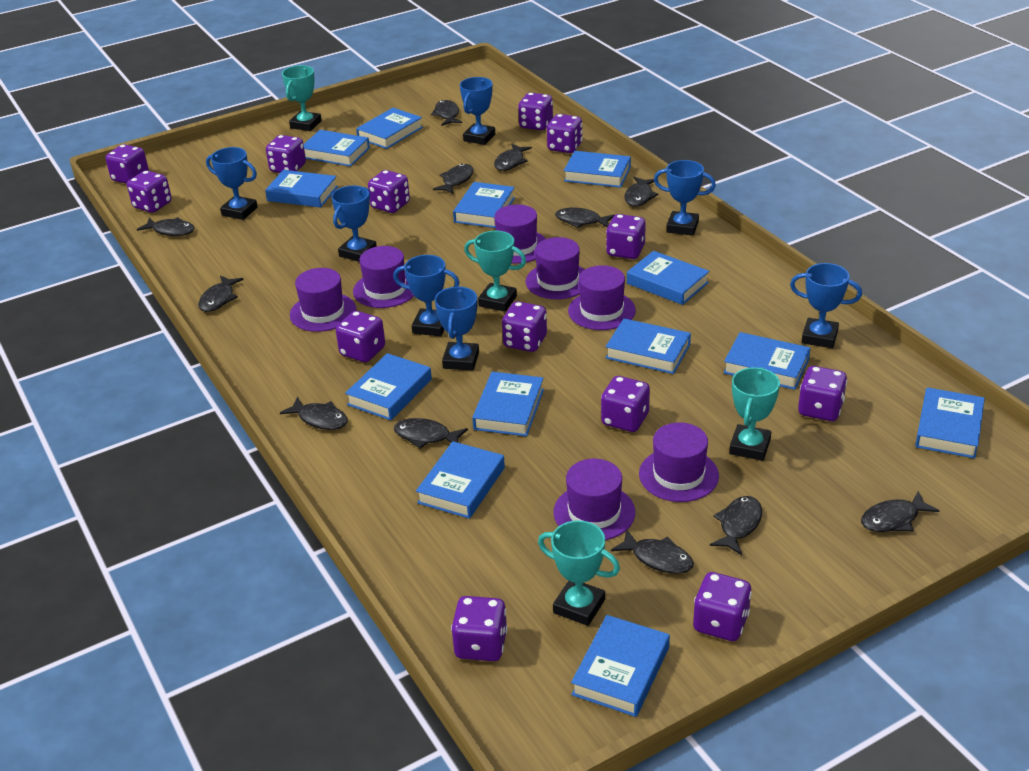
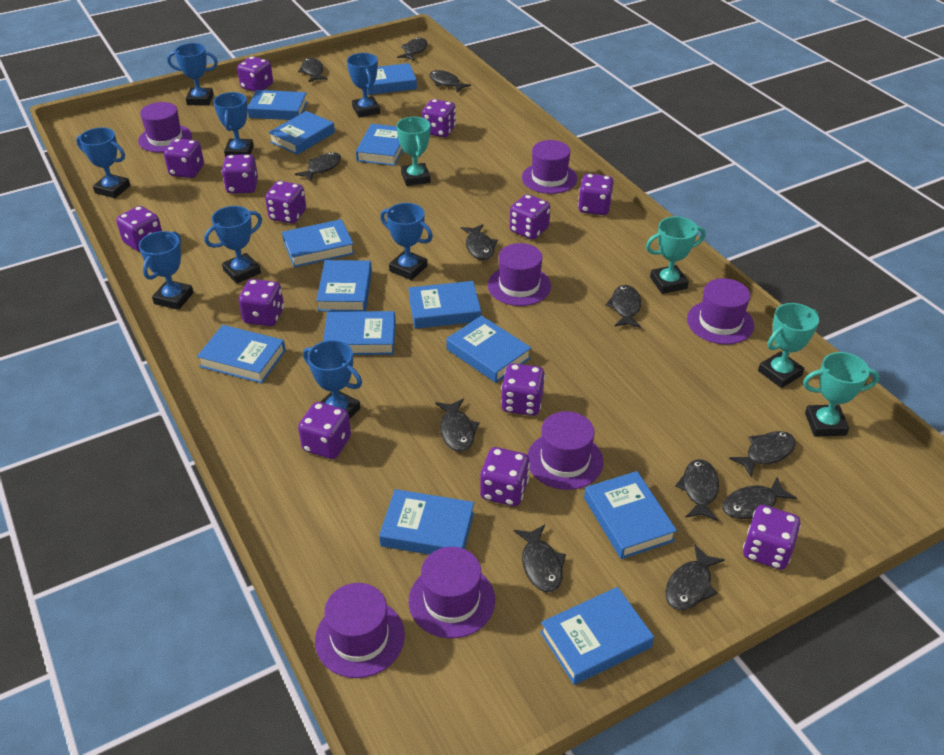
blue trophy: 7 -> 8

